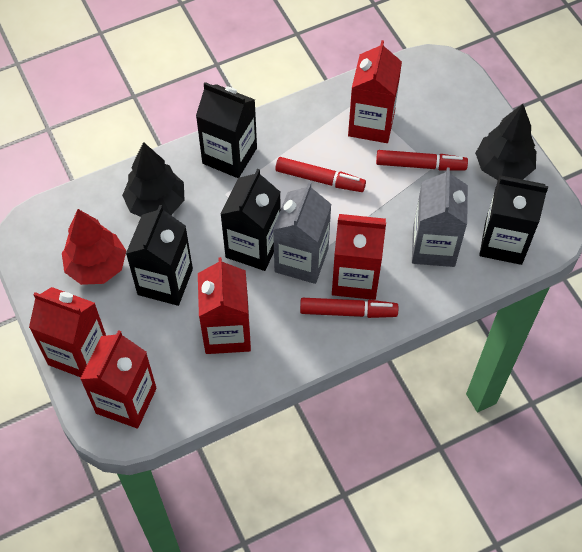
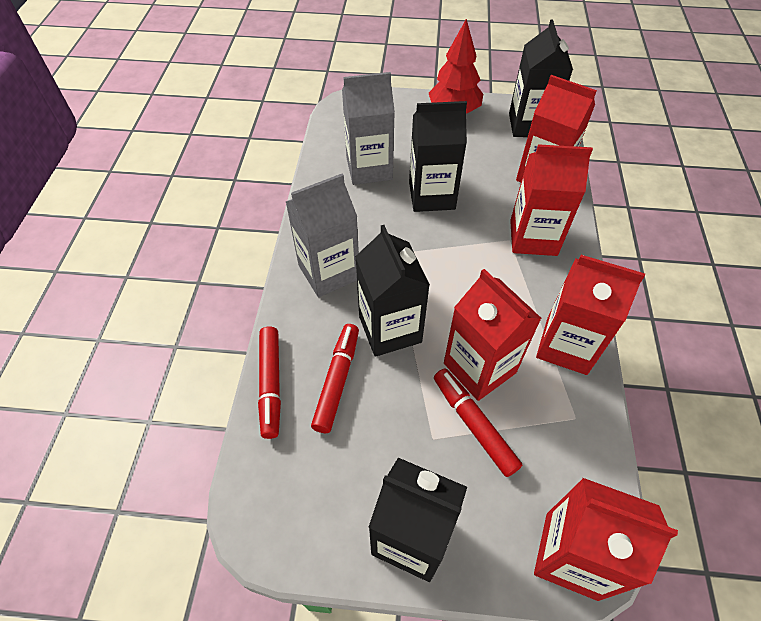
black tree: 2 -> 0

